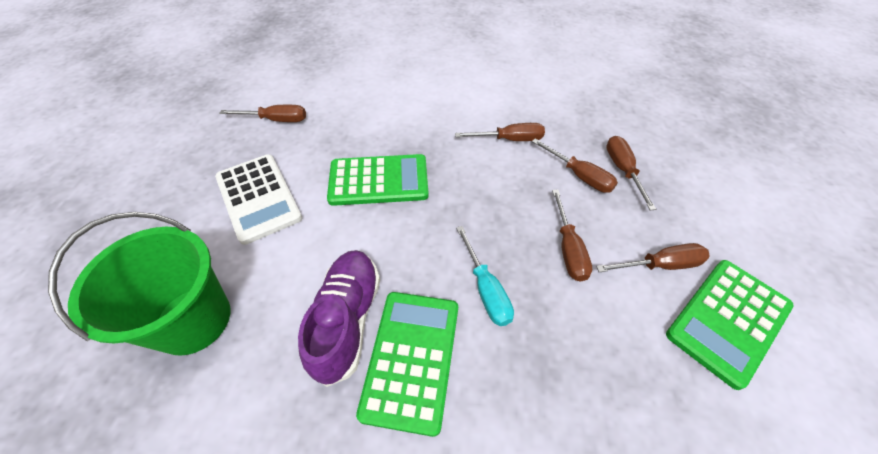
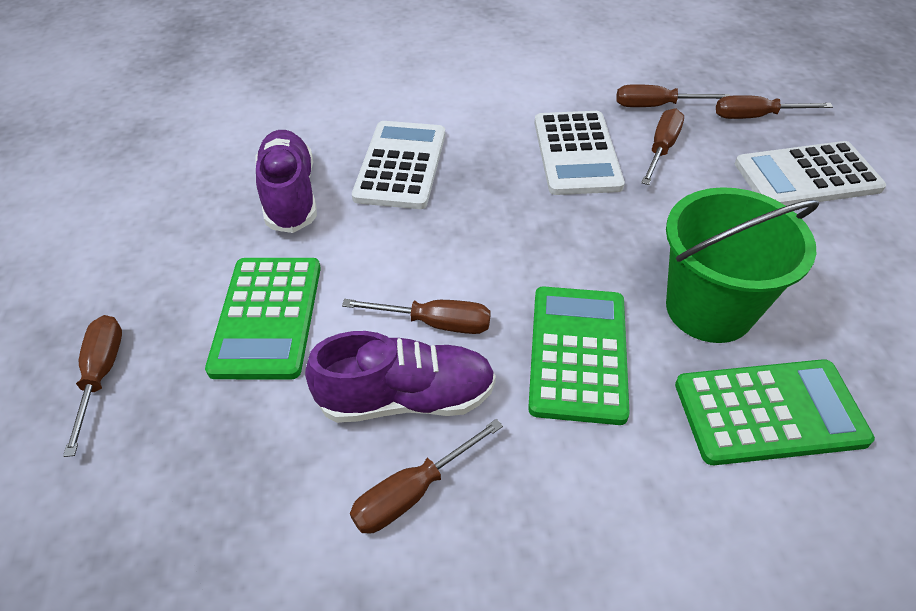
purple shoe: 1 -> 2
turquoise screwdriver: 1 -> 0
white calculator: 1 -> 3

